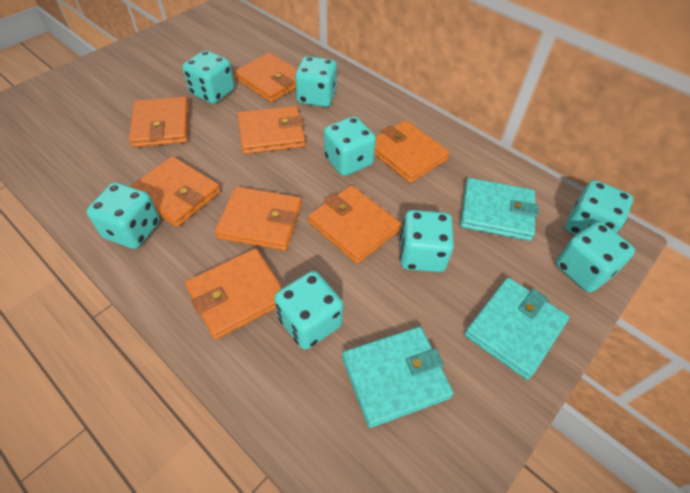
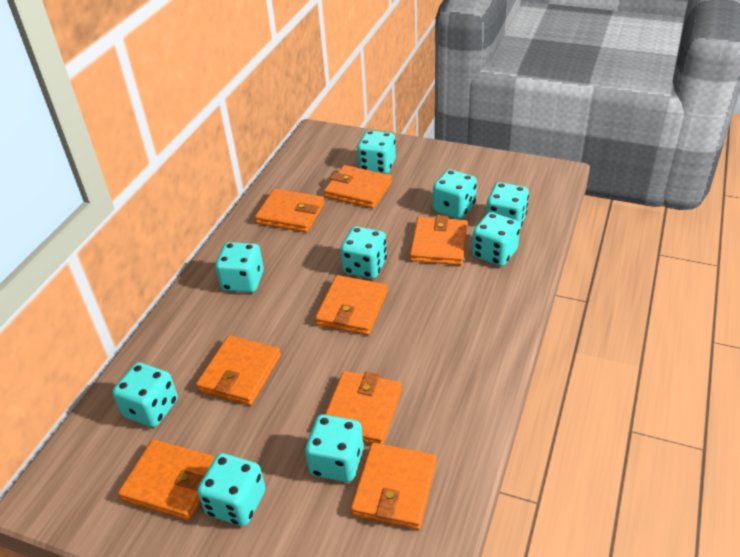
turquoise dice: 8 -> 9
turquoise wallet: 3 -> 0

